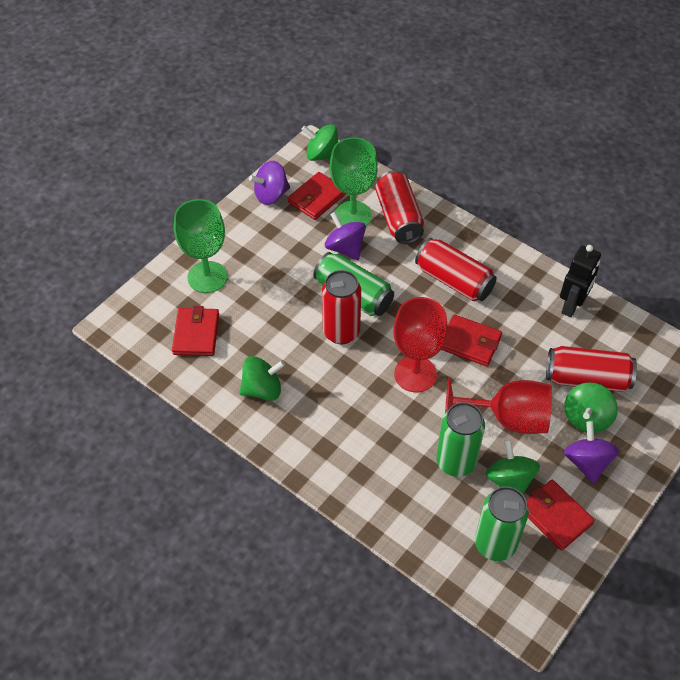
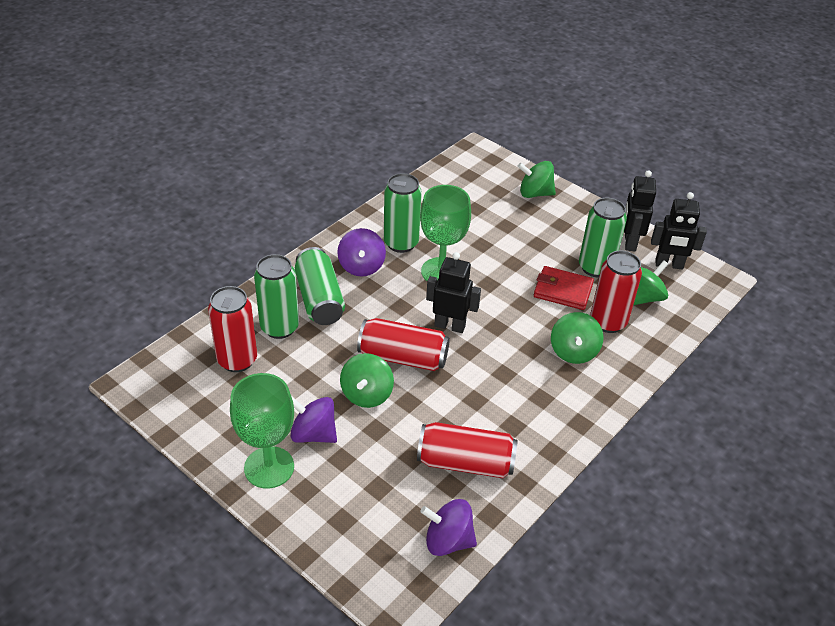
black robot: 1 -> 3
green can: 3 -> 4
red goblet: 2 -> 0
red wallet: 4 -> 1

